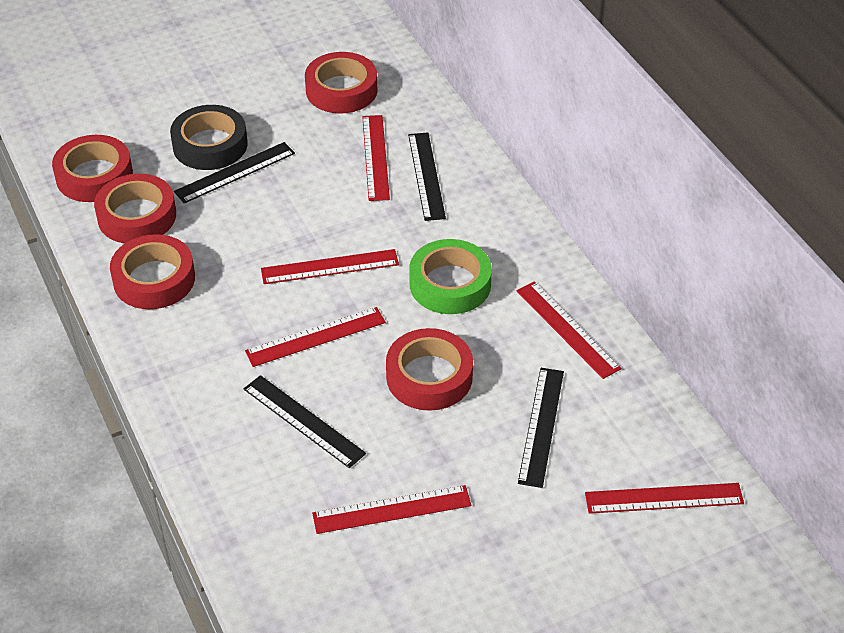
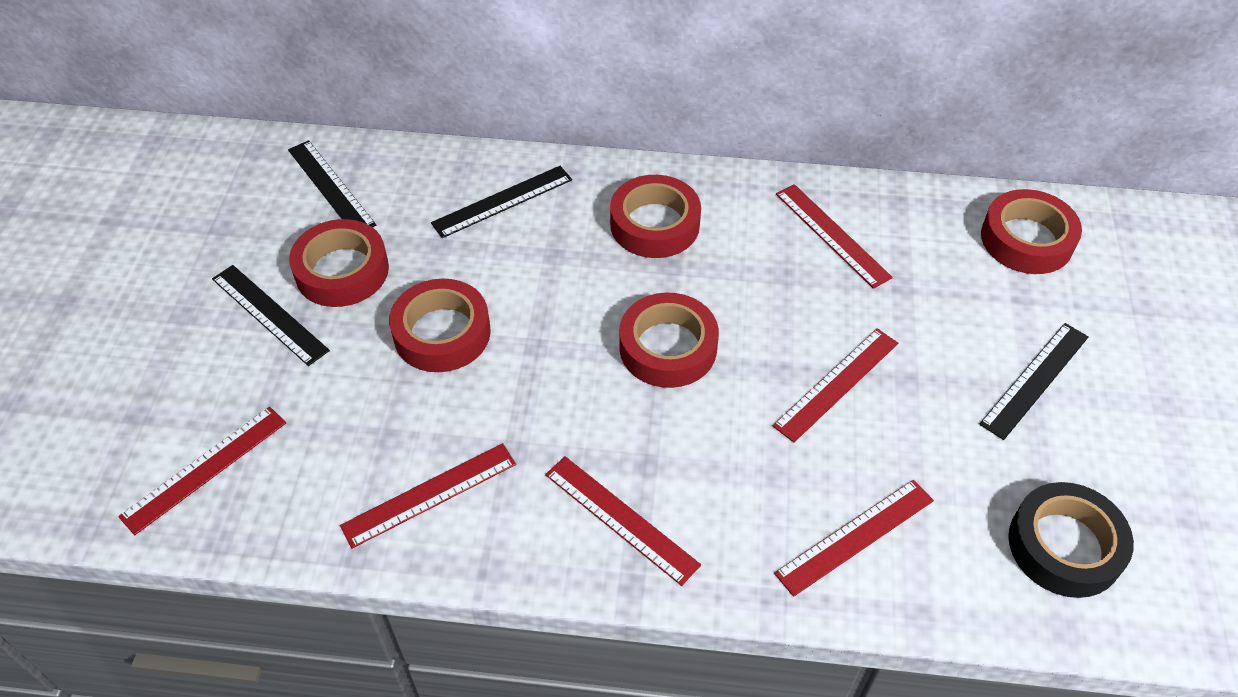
green tape: 1 -> 0

